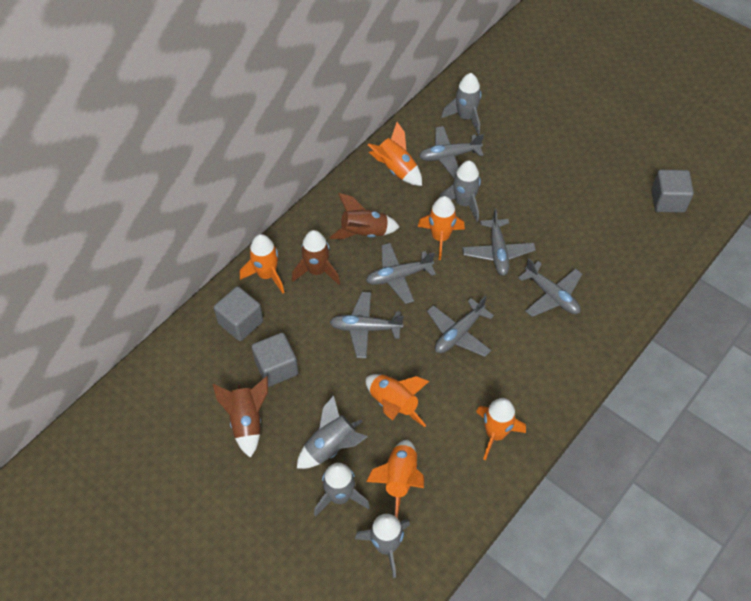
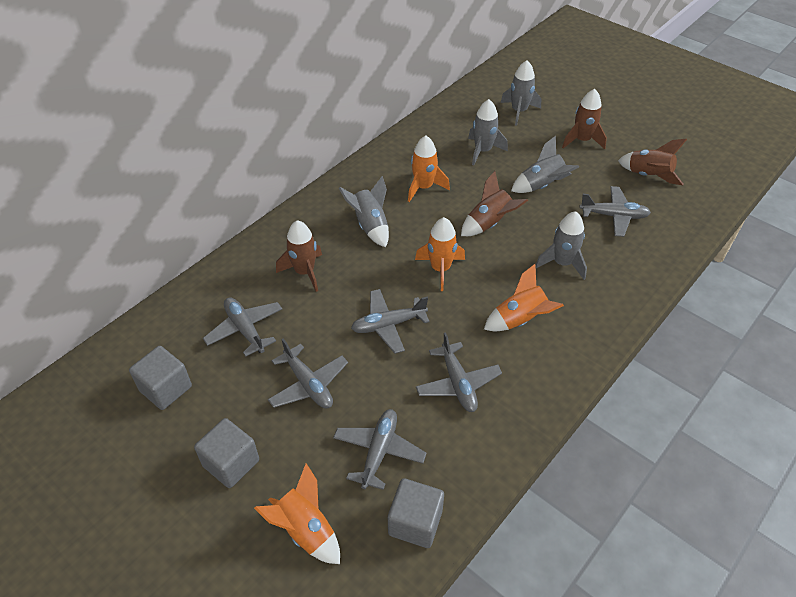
brown rocket: 3 -> 4
orange rocket: 6 -> 4

